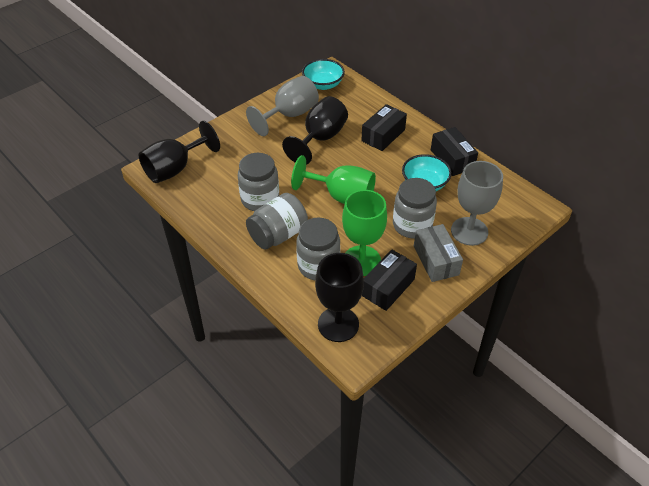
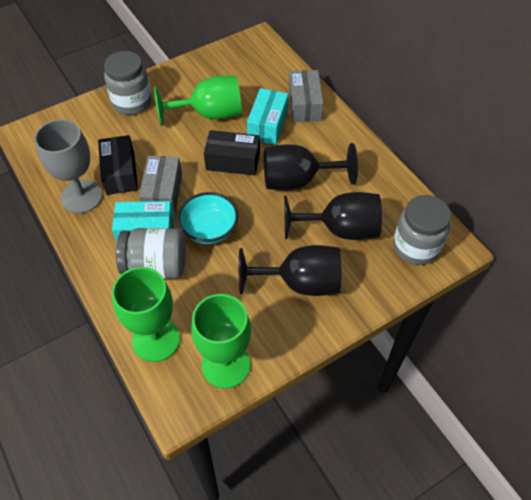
black box: 3 -> 2
green goblet: 2 -> 3
grey box: 1 -> 2
grey goblet: 2 -> 1
grey jar: 4 -> 3
turquoise bowl: 2 -> 1
turquoise box: 0 -> 2

